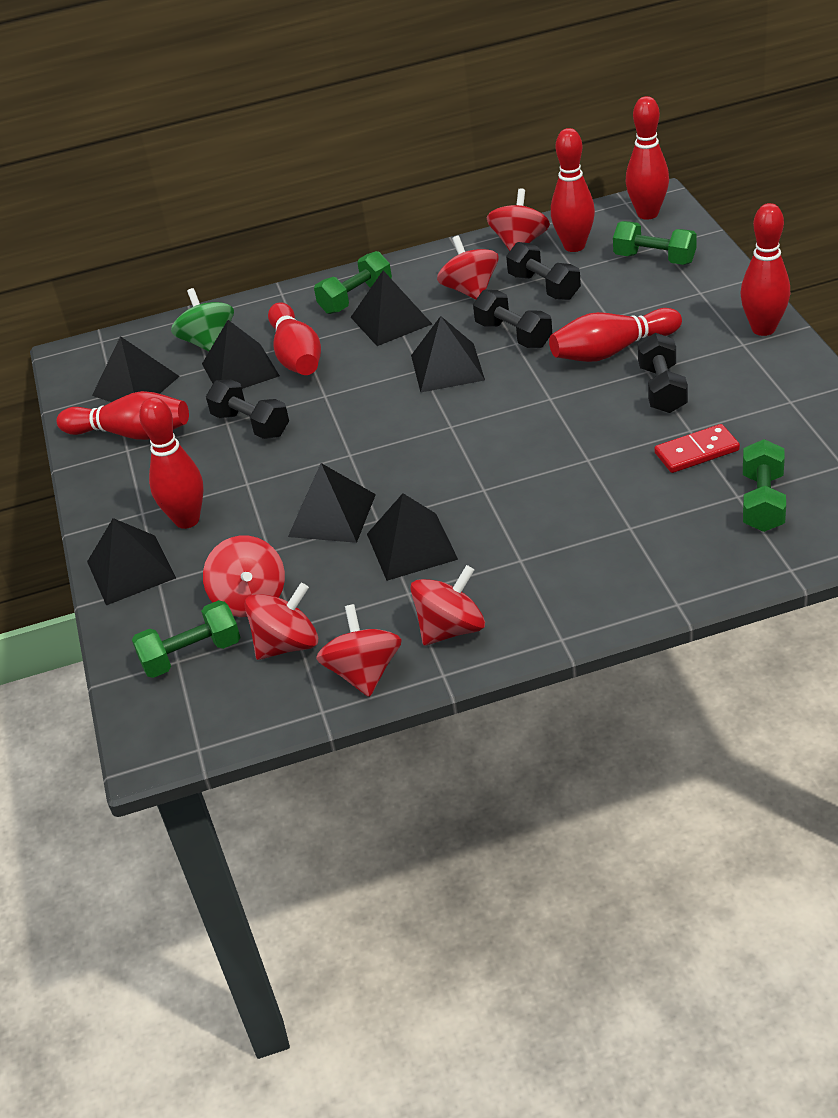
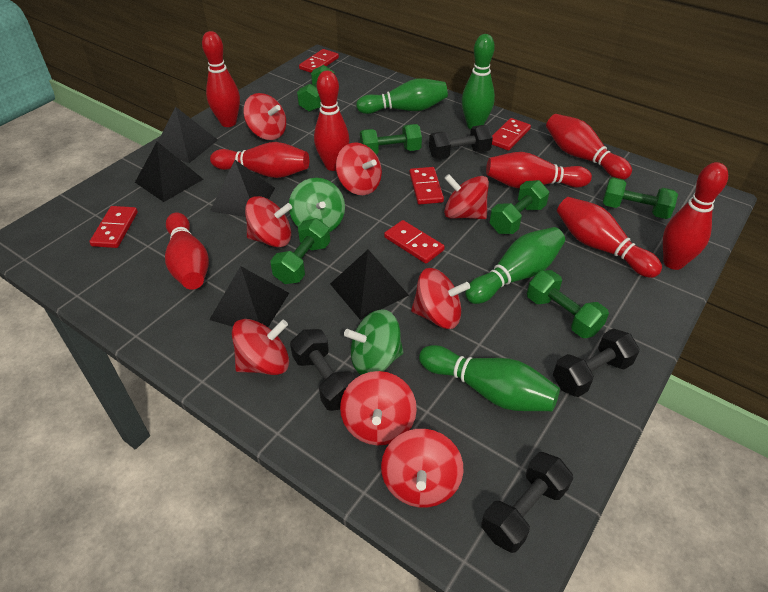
black pyramid: 7 -> 5
green bowling pin: 0 -> 4
green dumbbell: 4 -> 6
green spinning top: 1 -> 2
red bowling pin: 7 -> 8
red domino: 1 -> 5
red spinning top: 6 -> 8

